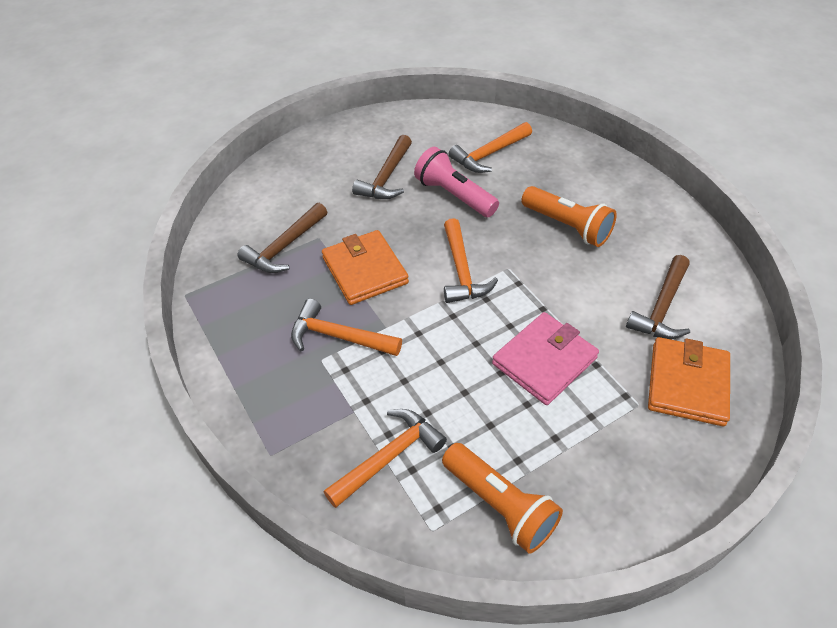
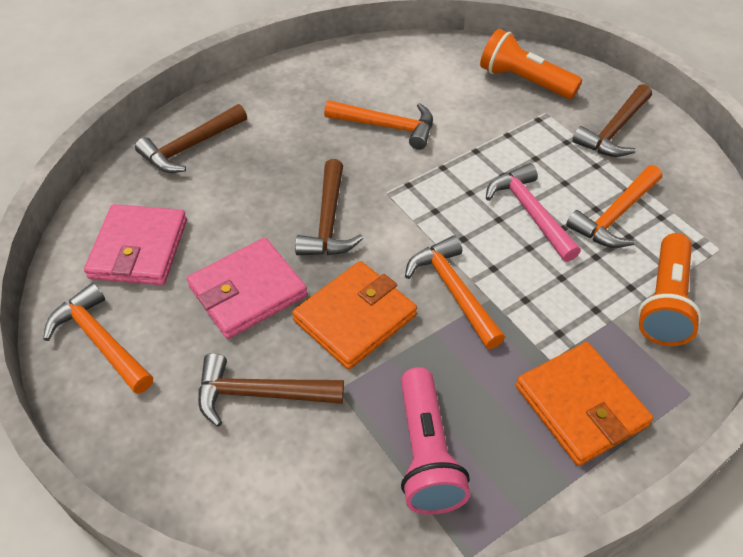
brown hammer: 3 -> 4
pink hammer: 0 -> 1
pink wallet: 1 -> 2

